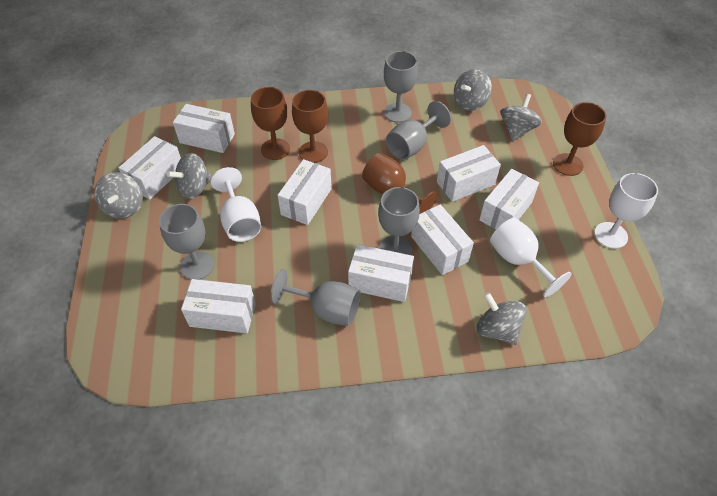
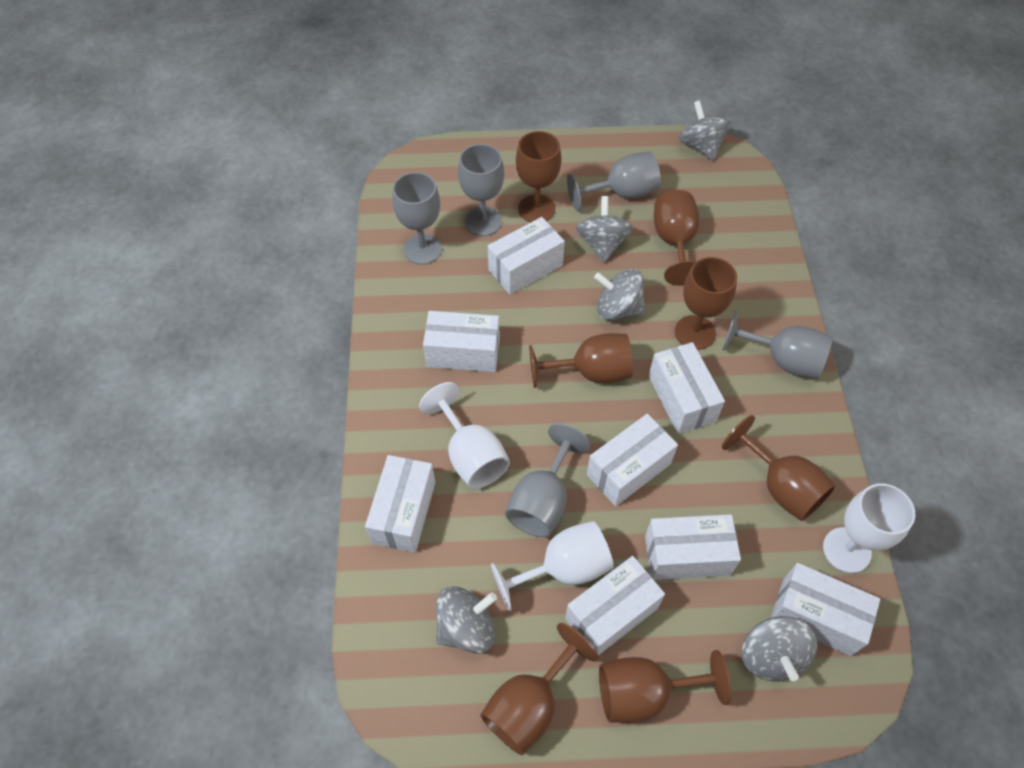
brown goblet: 4 -> 7

